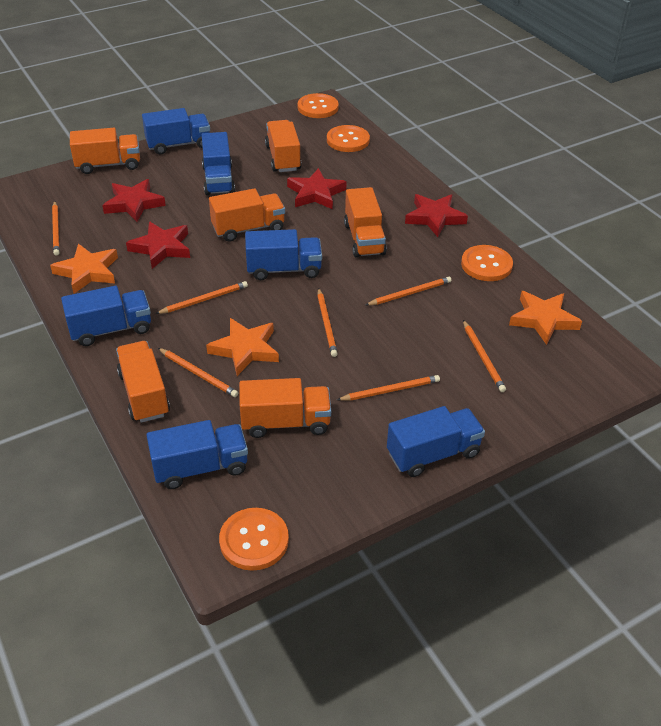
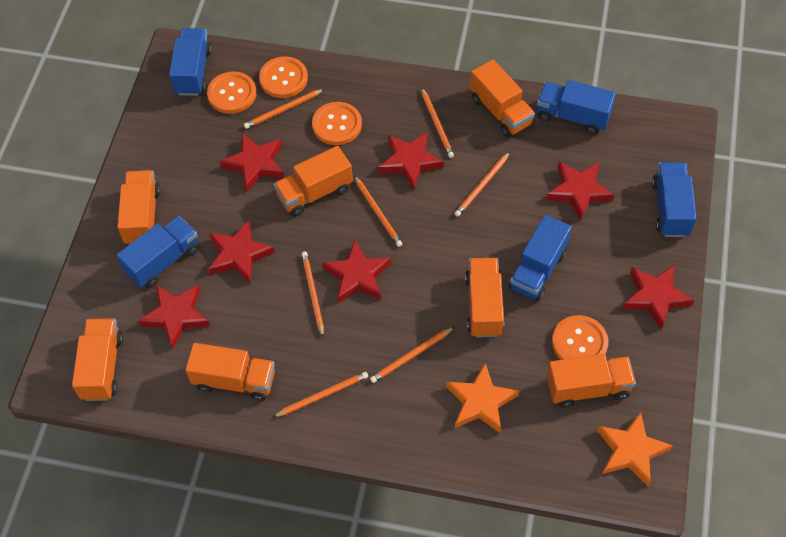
blue truck: 6 -> 5
orange star: 3 -> 2
orange truck: 6 -> 7
red star: 4 -> 7

